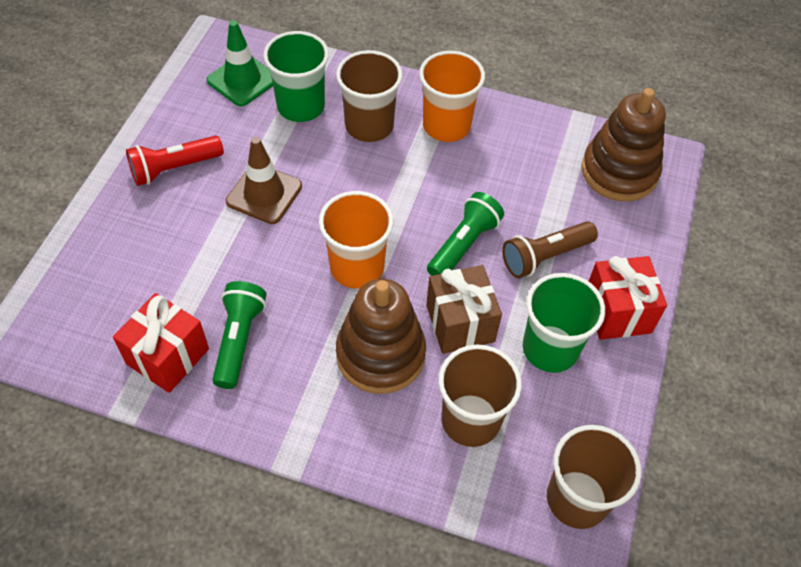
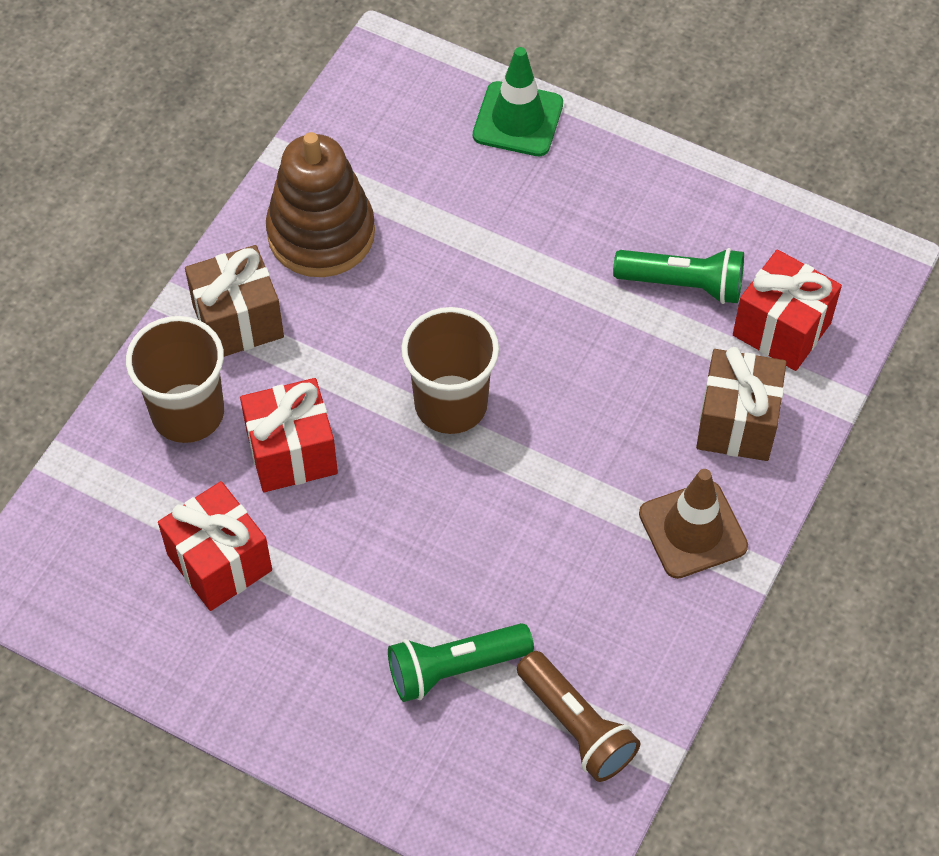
brown cup: 3 -> 2
brown gift: 1 -> 2
brown stacking toy: 2 -> 1
green cup: 2 -> 0
orange cup: 2 -> 0
red flashlight: 1 -> 0
red gift: 2 -> 3

